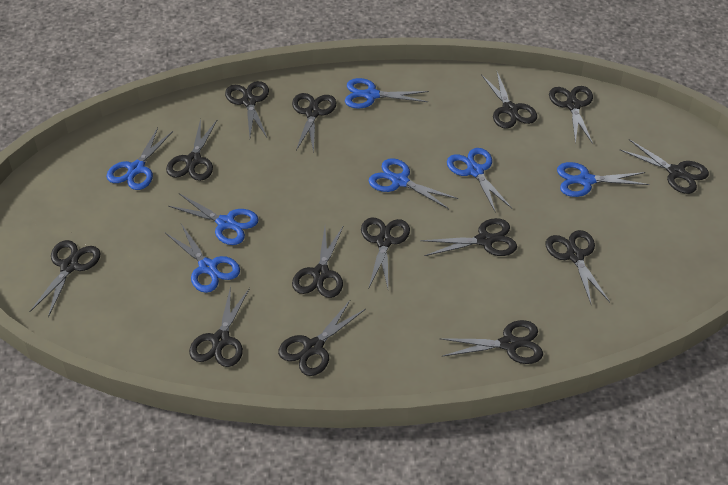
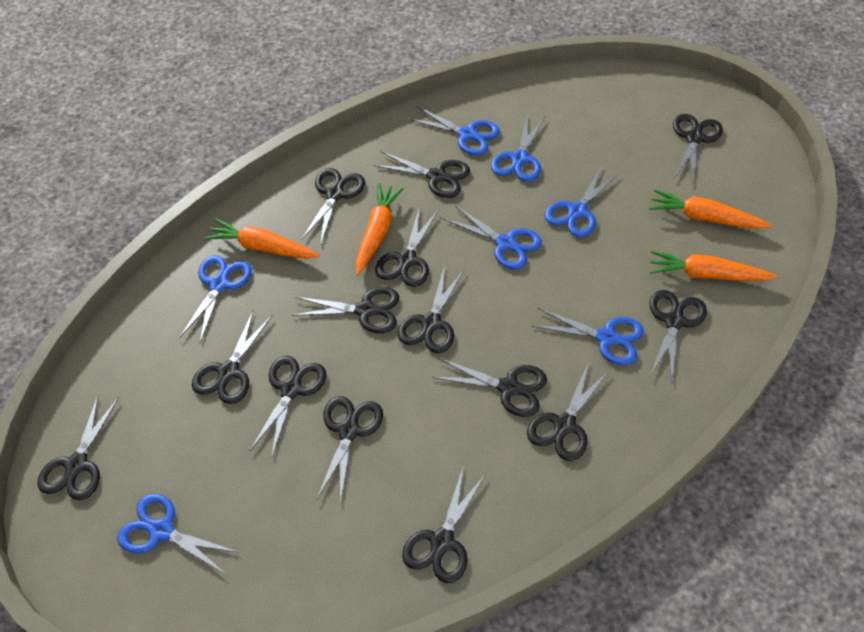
orange carrot: 0 -> 4

